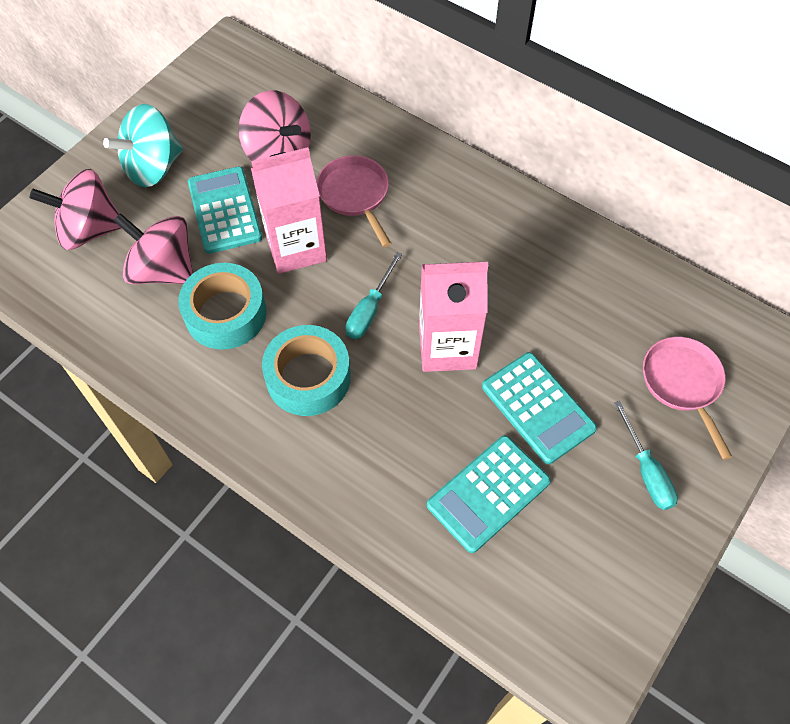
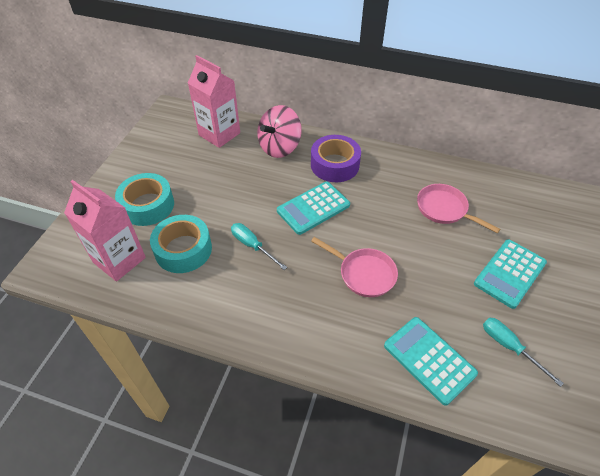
pink spinning top: 3 -> 1
purple tape: 0 -> 1
turquoise spinning top: 1 -> 0

